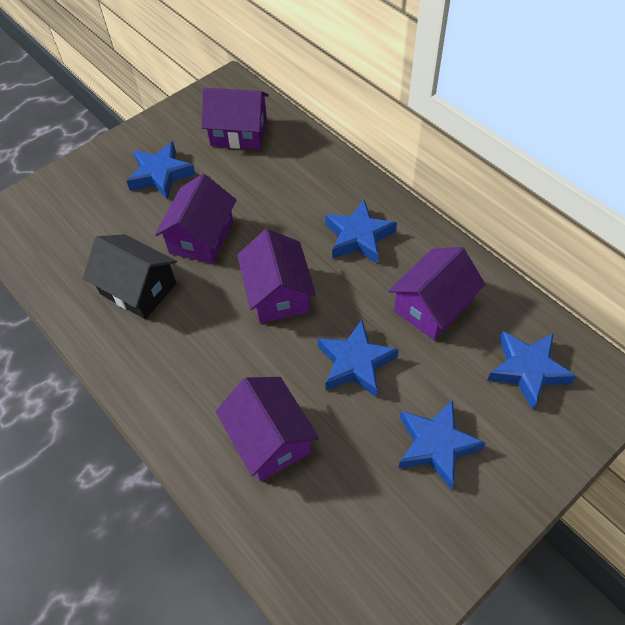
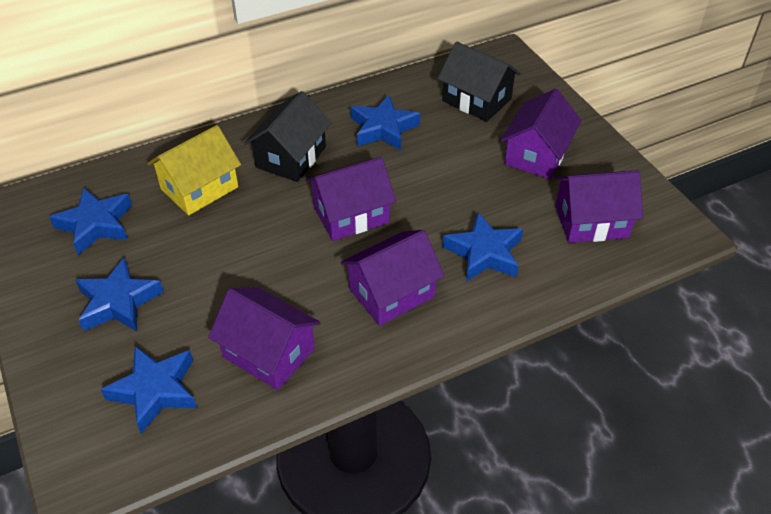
black house: 1 -> 2
yellow house: 0 -> 1

